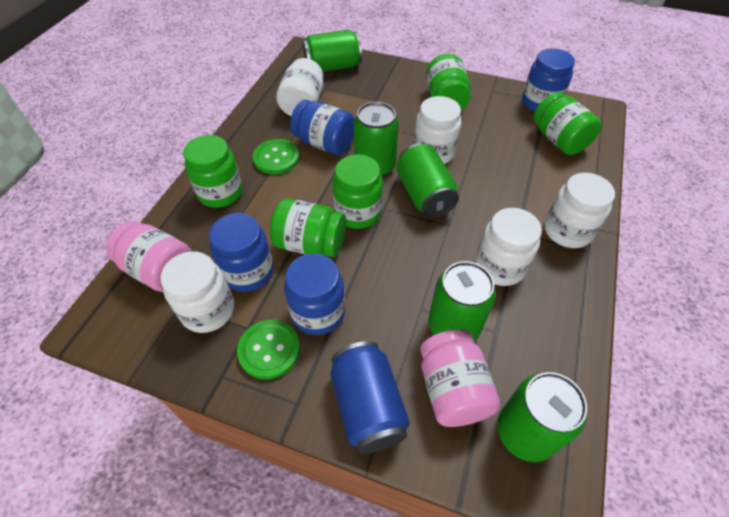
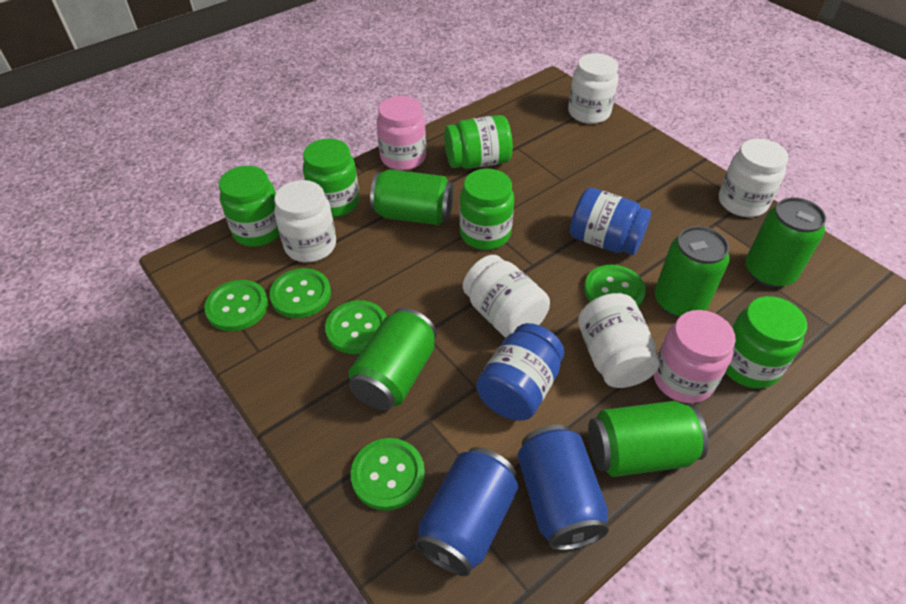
blue can: 1 -> 2
blue jar: 4 -> 2
green button: 2 -> 5

